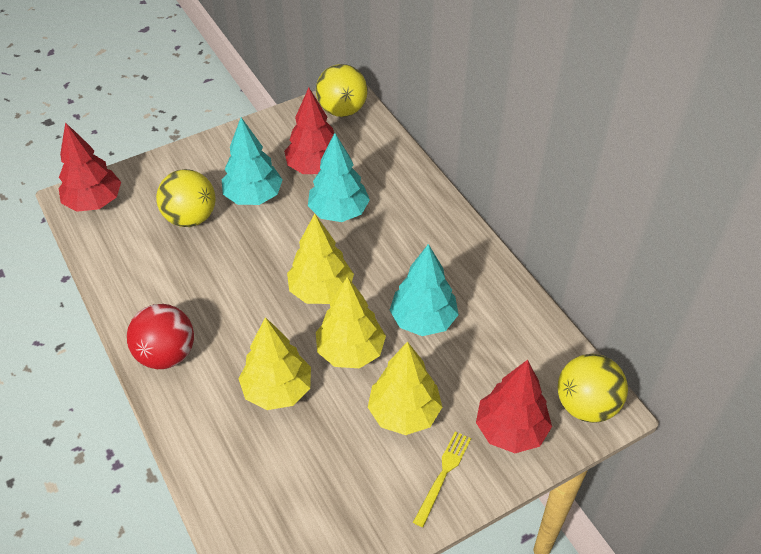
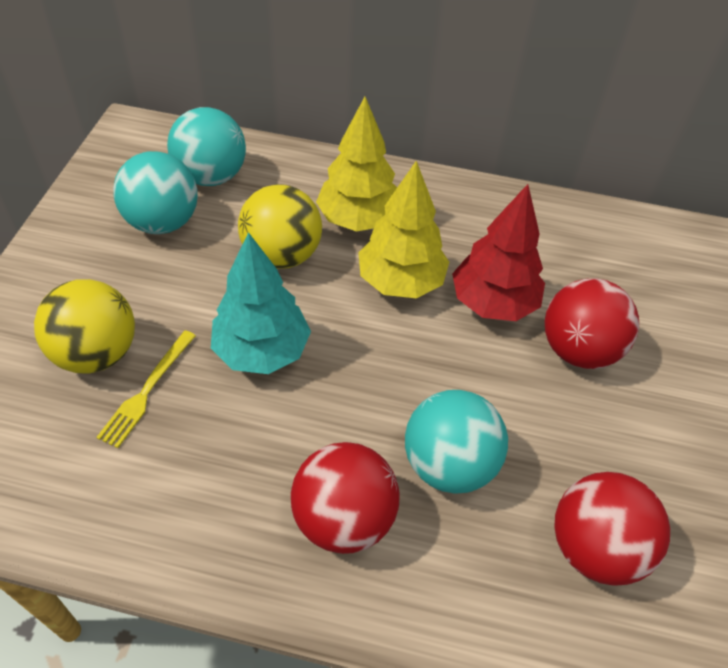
red ball: 1 -> 3
red tree: 3 -> 1
turquoise ball: 0 -> 3
turquoise tree: 3 -> 1
yellow ball: 3 -> 2
yellow tree: 4 -> 2

